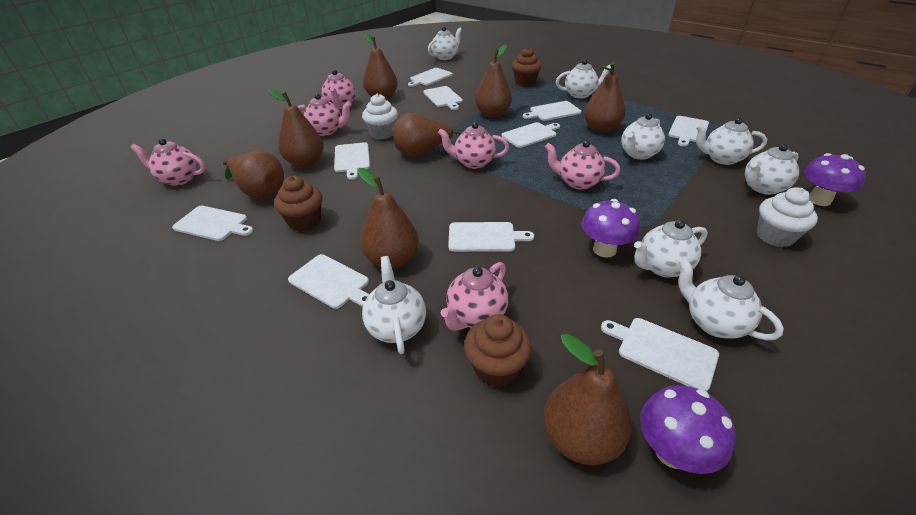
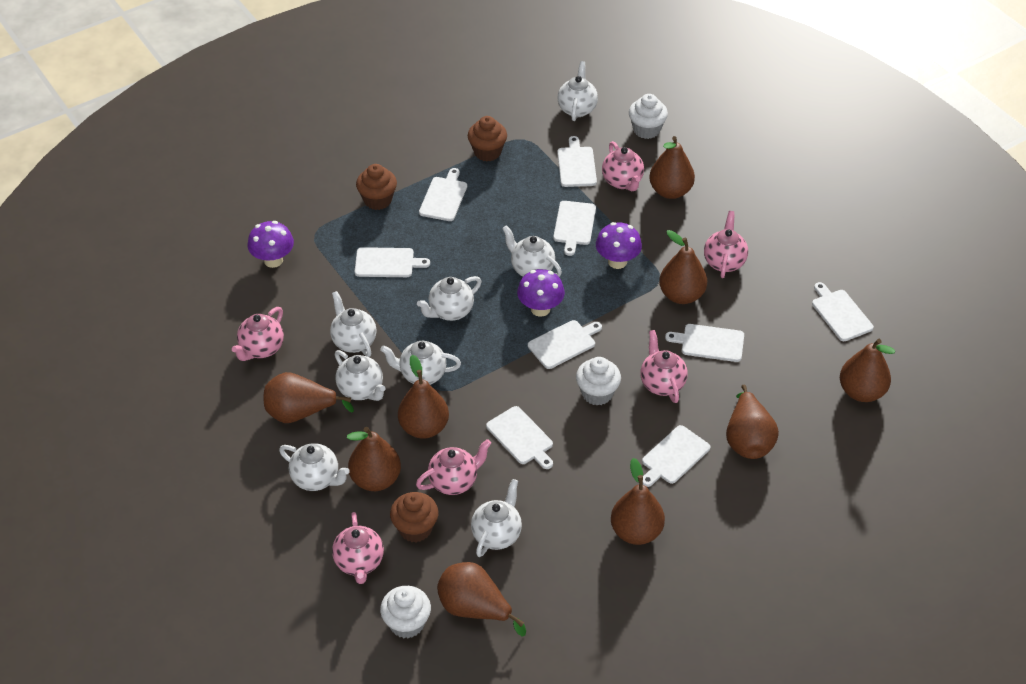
brown pear: 8 -> 9
white cupcake: 2 -> 3
white cutting board: 10 -> 9

